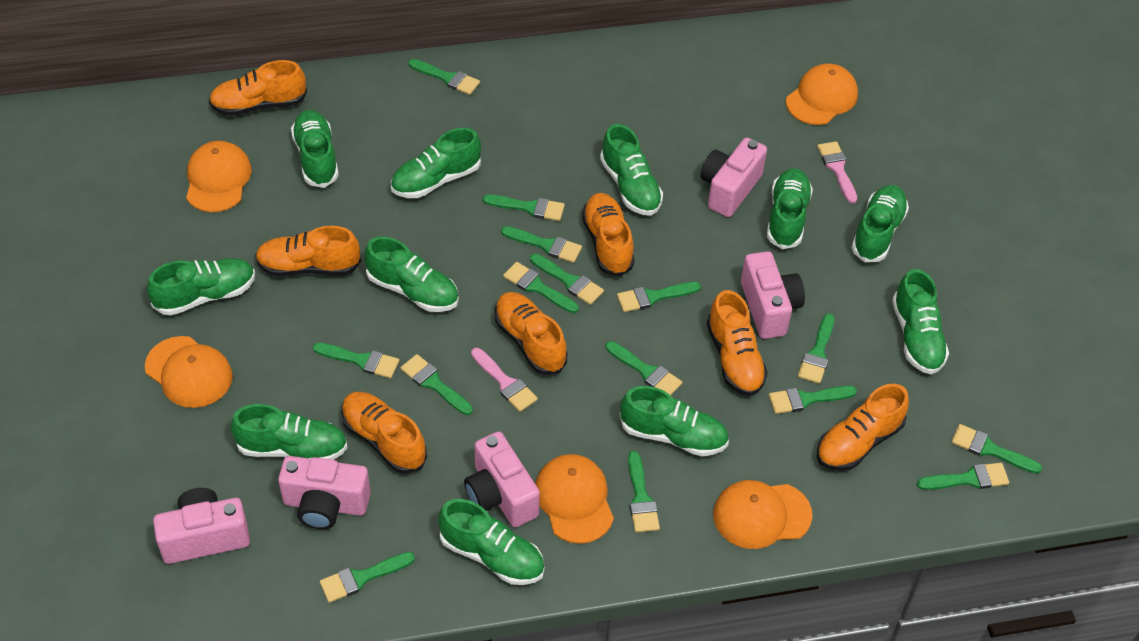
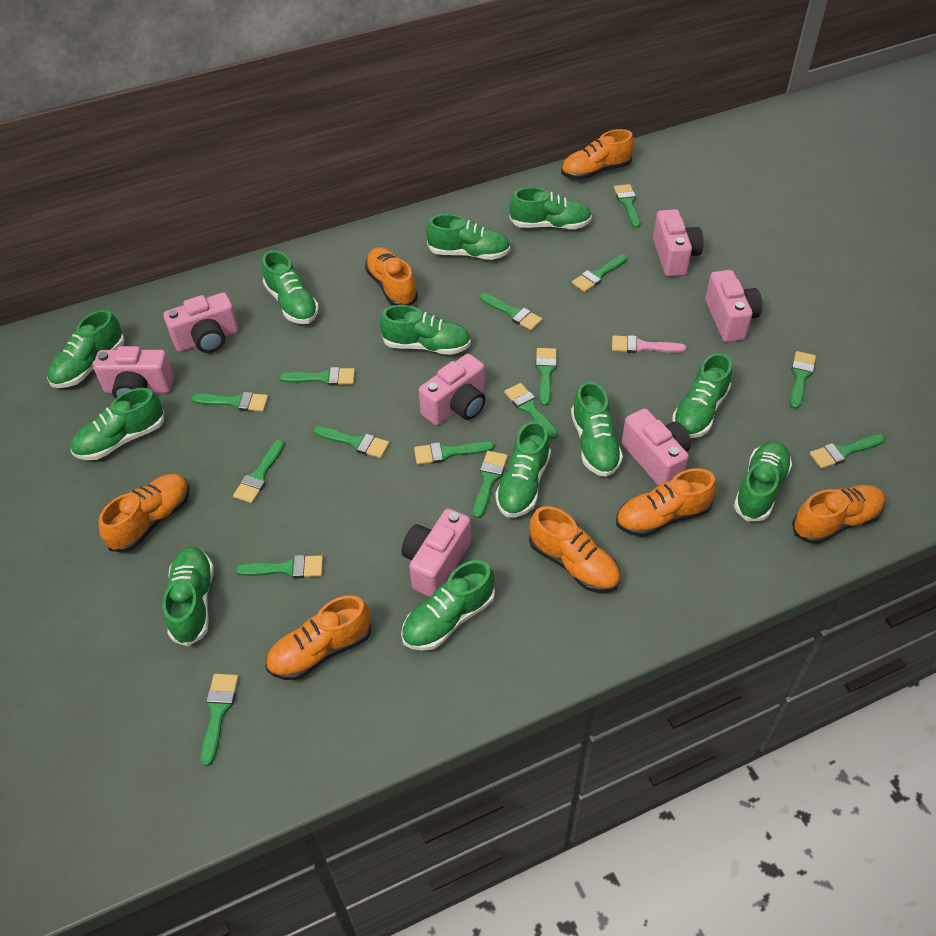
green shoe: 11 -> 12
orange cap: 5 -> 0
pink brush: 2 -> 1
pink camera: 5 -> 7

